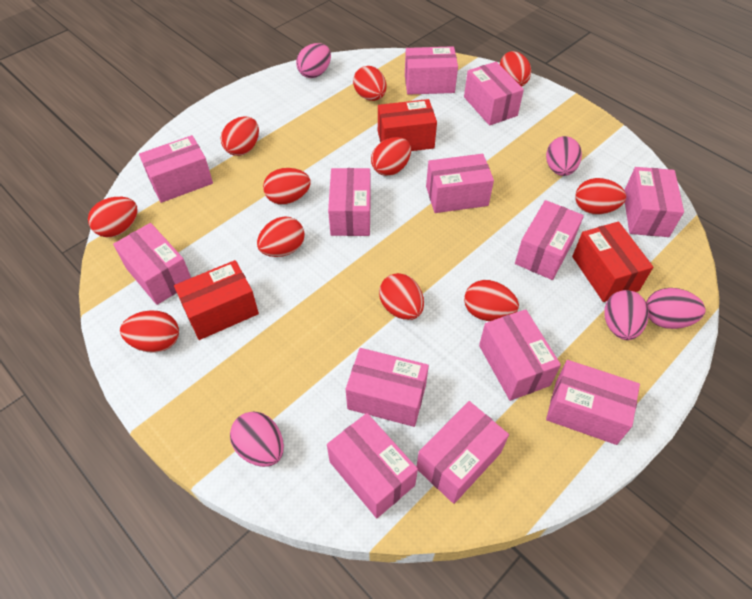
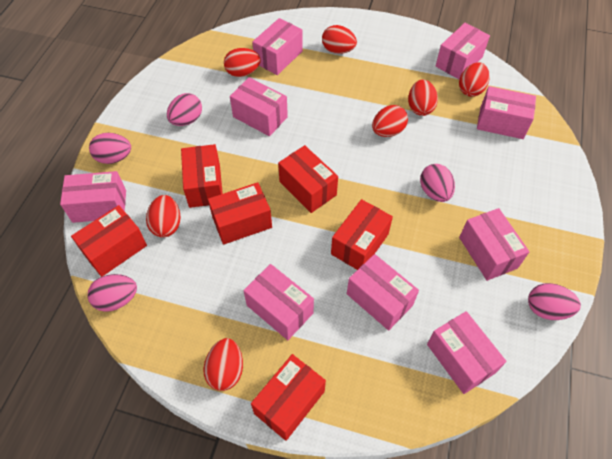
pink box: 13 -> 9
red box: 3 -> 6
red egg: 11 -> 7

